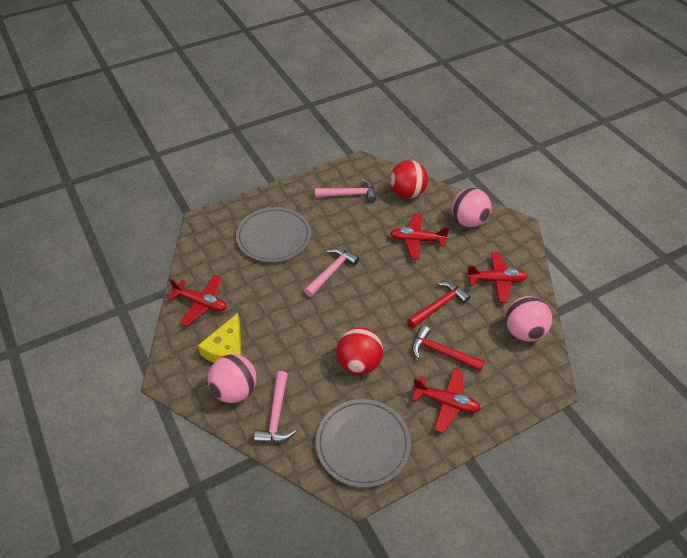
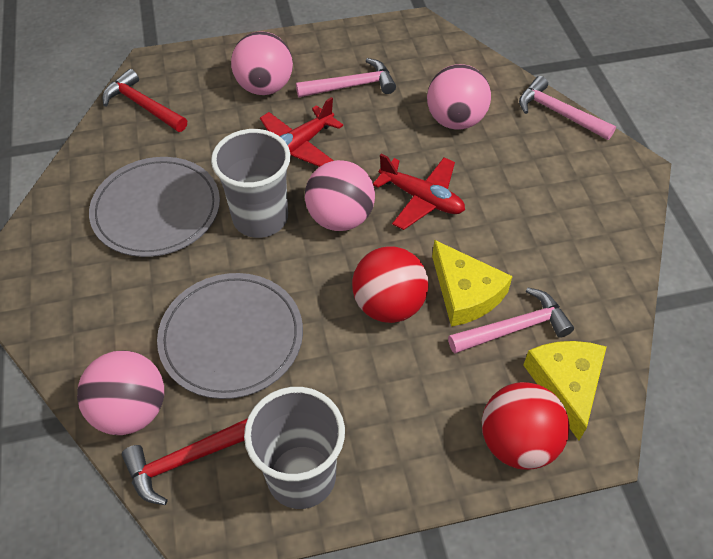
grey cup: 0 -> 2
pink ball: 3 -> 4
red plane: 4 -> 2
yellow cheese: 1 -> 2

